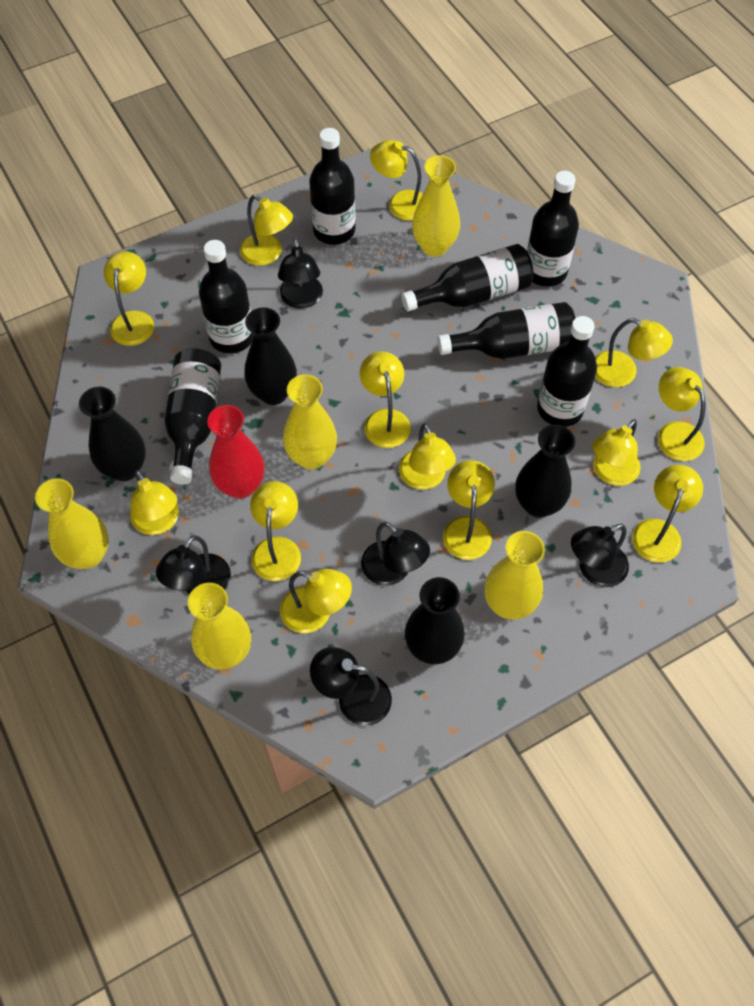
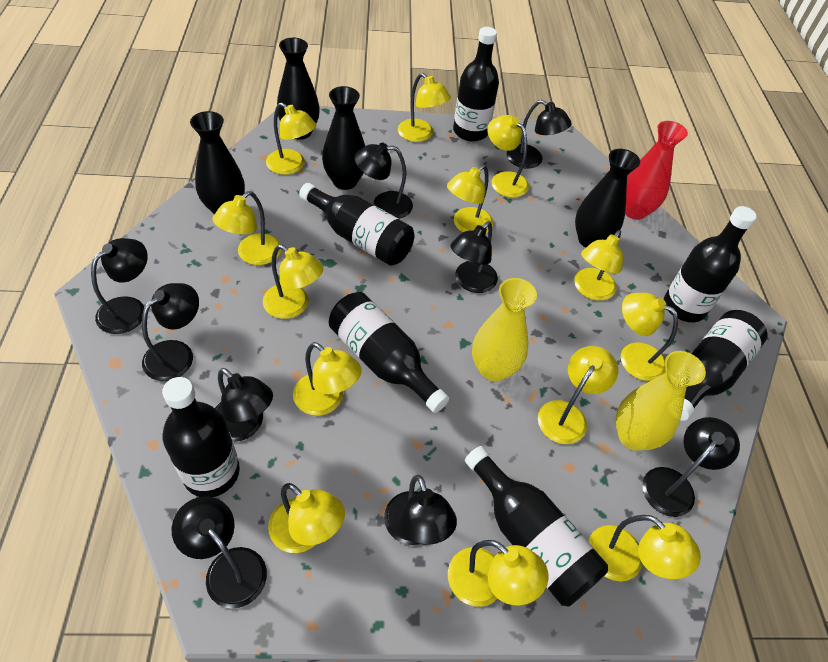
black lamp: 5 -> 9
yellow vase: 5 -> 2

